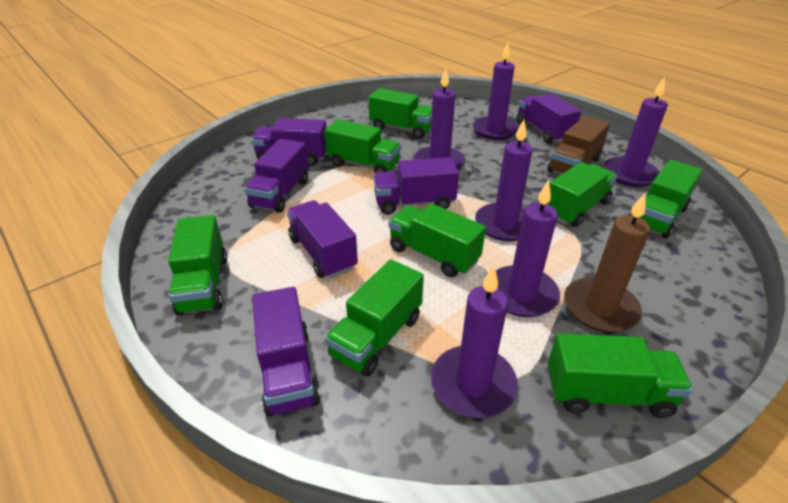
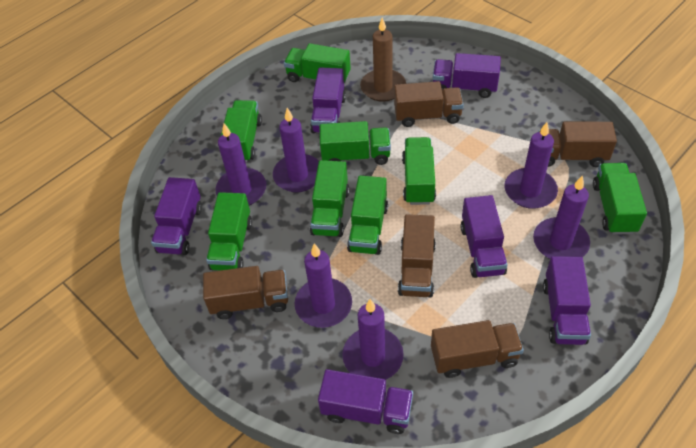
brown truck: 1 -> 5

